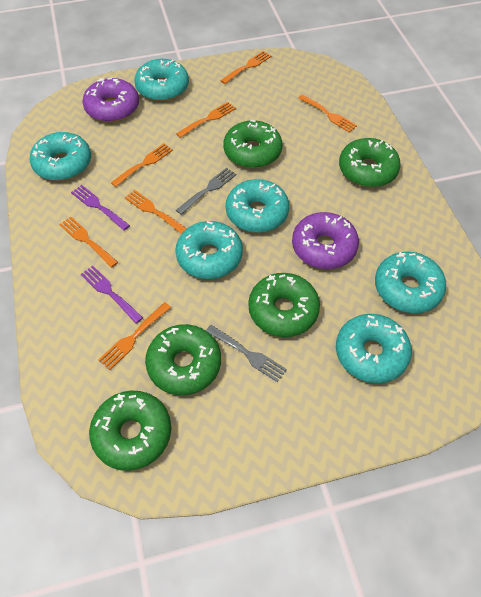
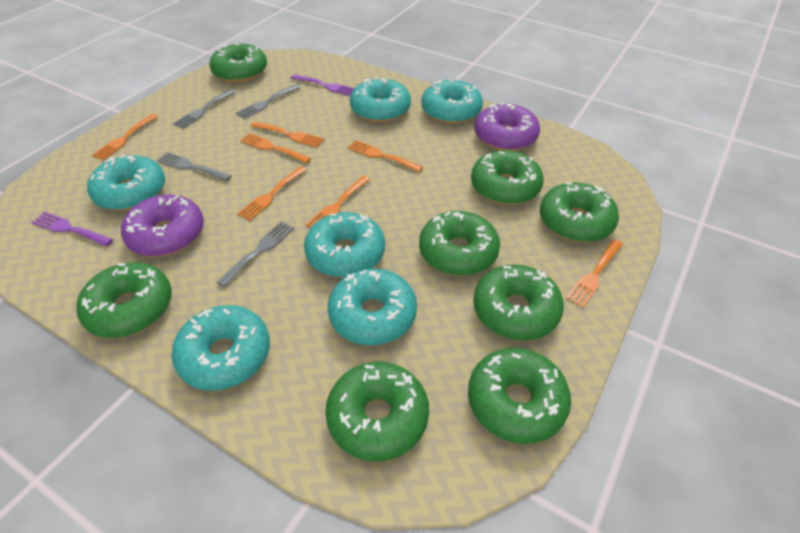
green donut: 5 -> 8
grey fork: 2 -> 4

